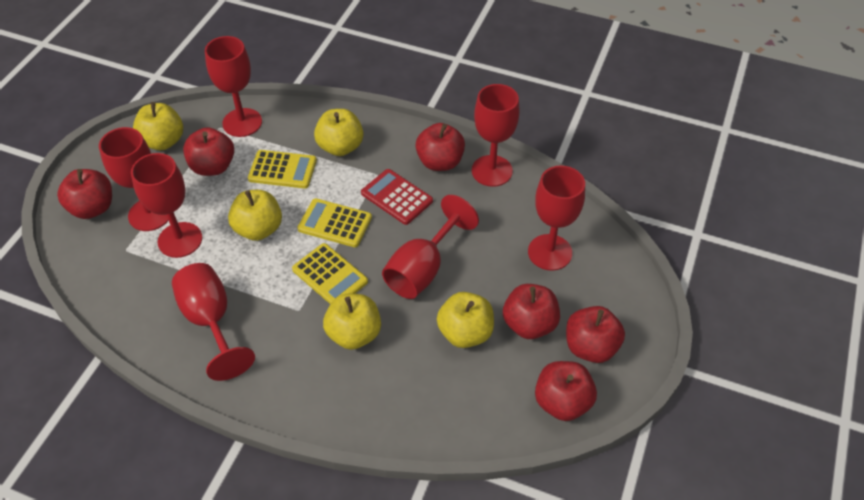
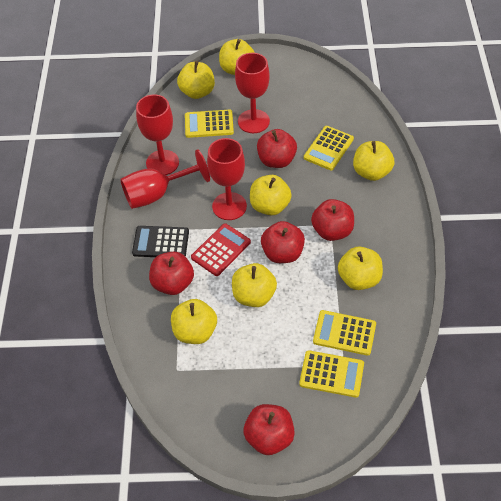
black calculator: 0 -> 1
red apple: 6 -> 5
red goblet: 7 -> 4
yellow apple: 5 -> 7
yellow calculator: 3 -> 4

